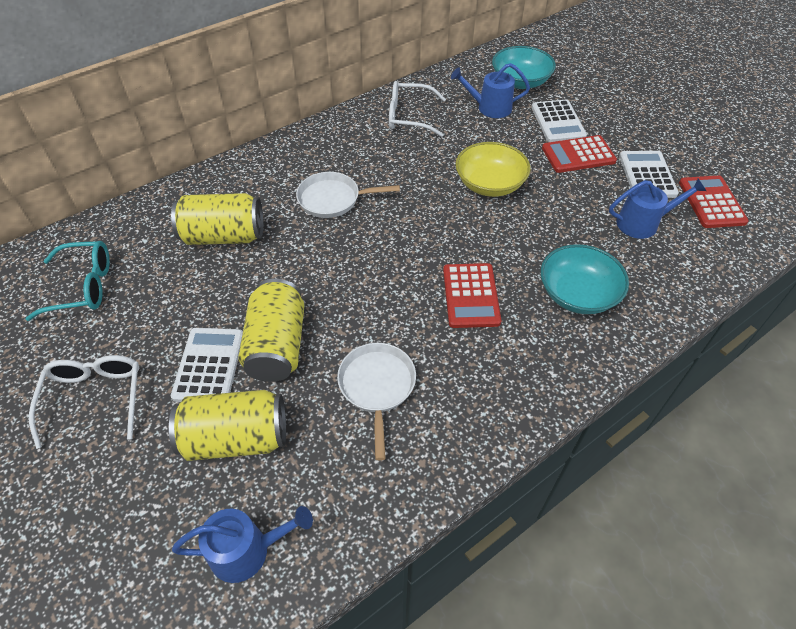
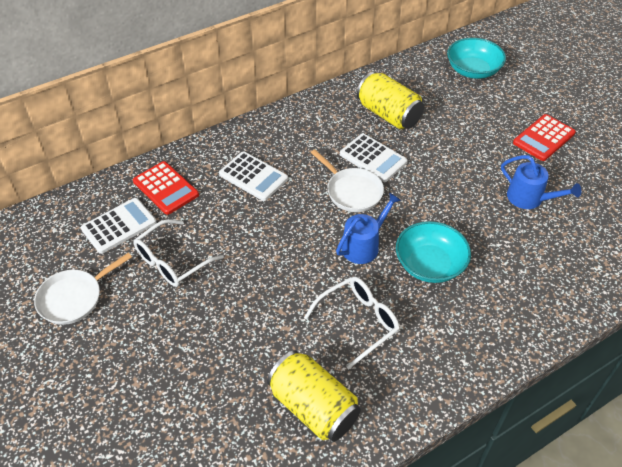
blue watering can: 3 -> 2
red calculator: 3 -> 2
turquoise glasses: 1 -> 0
yellow bowl: 1 -> 0
yellow can: 3 -> 2

